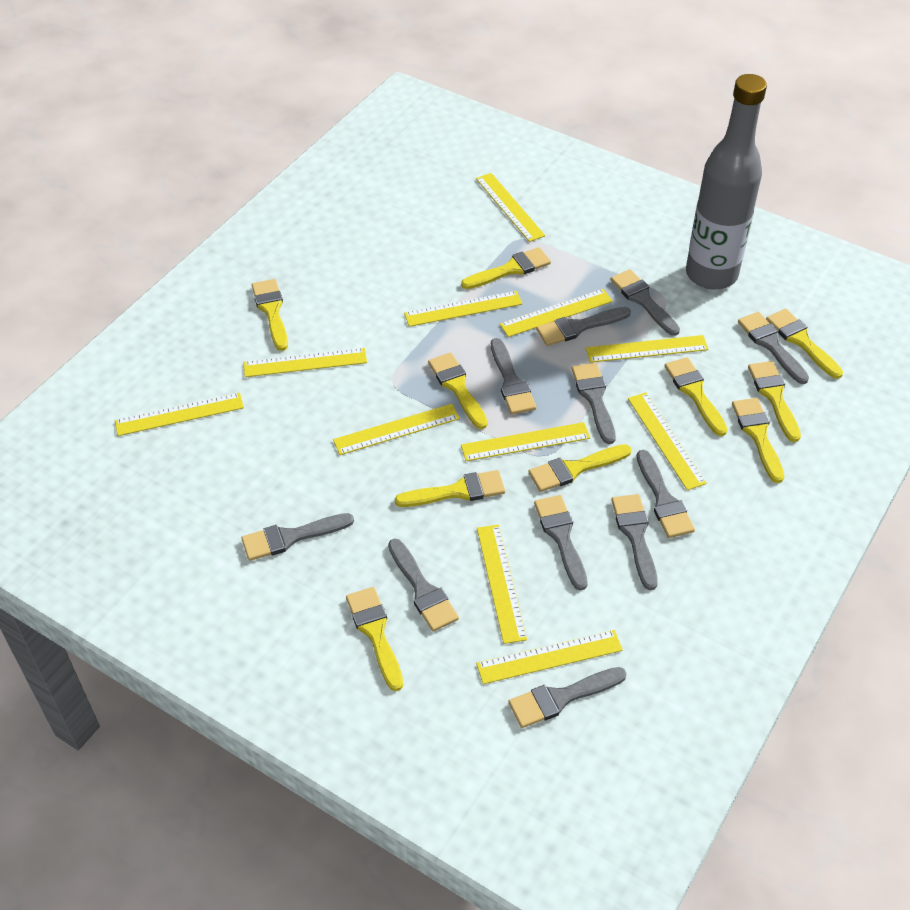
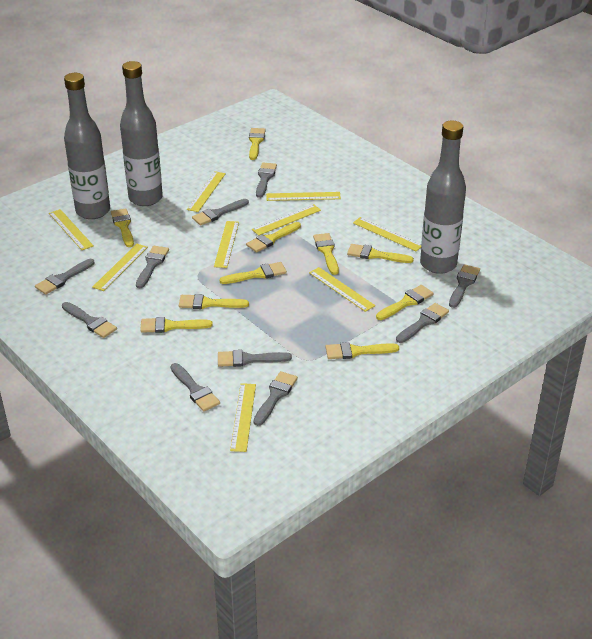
grey bottle: 1 -> 3
grey brush: 11 -> 10
yellow ruler: 11 -> 9

